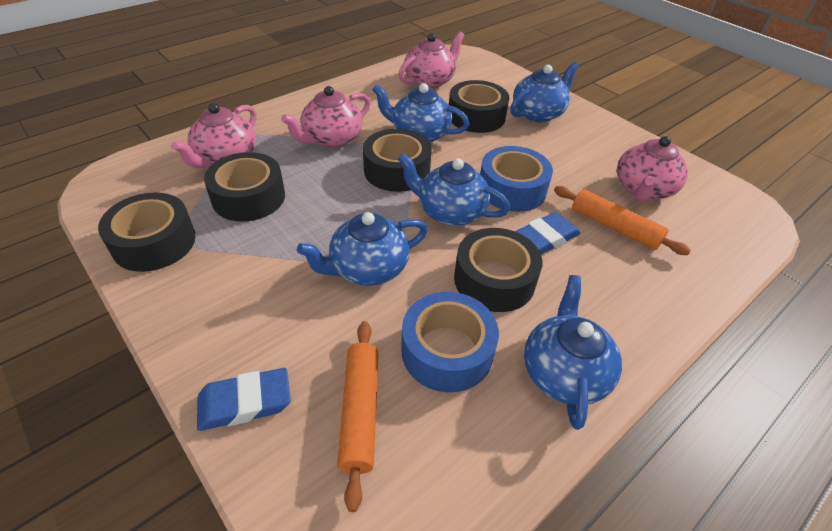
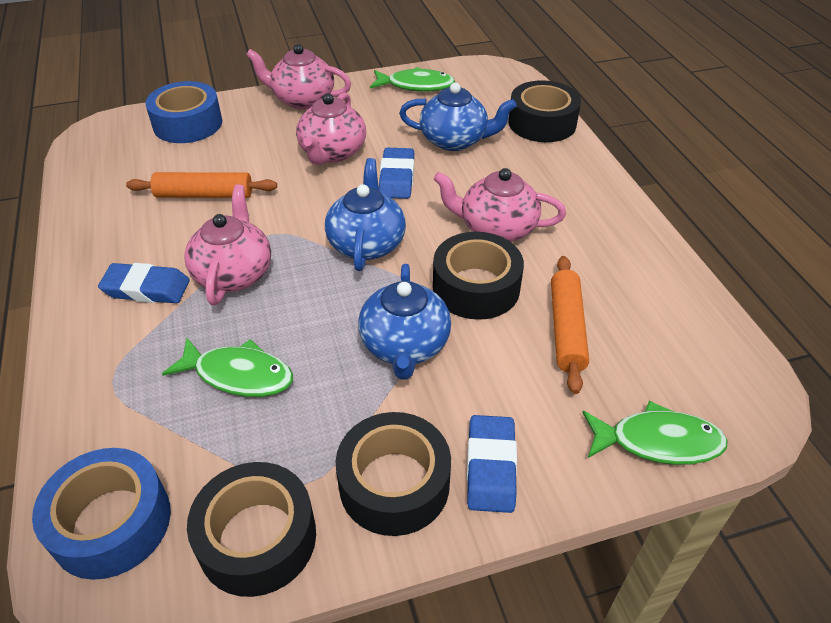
black tape: 5 -> 4
blue eraser: 2 -> 3
blue teapot: 5 -> 3
green fish: 0 -> 3

